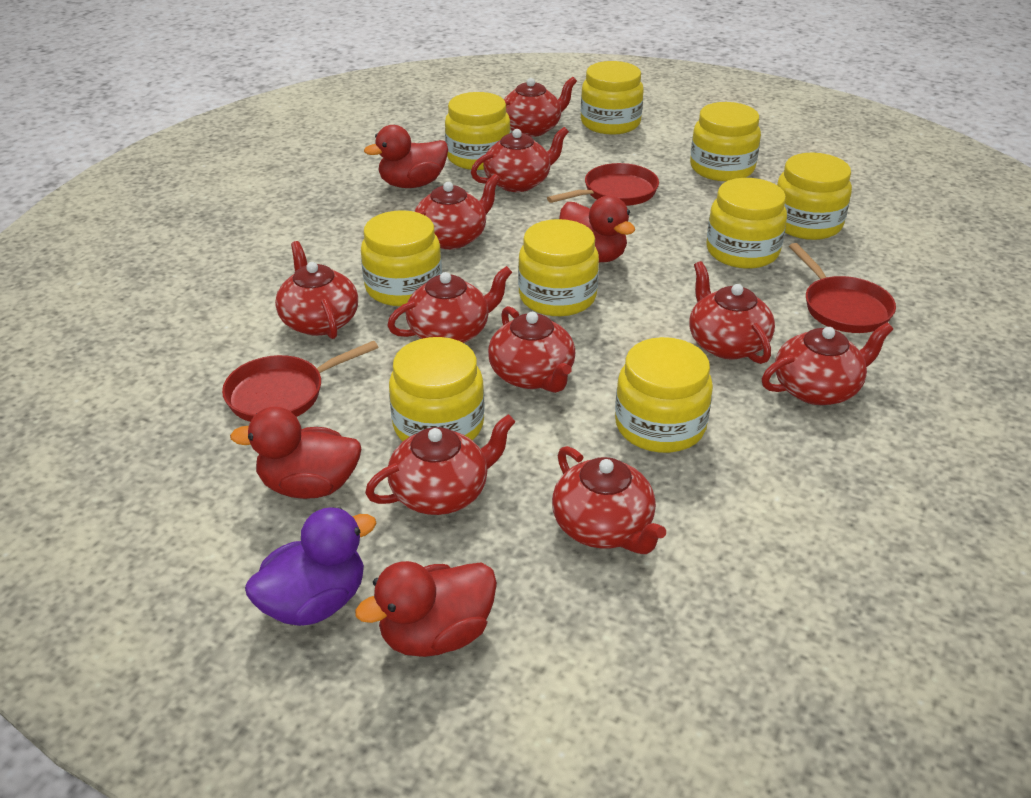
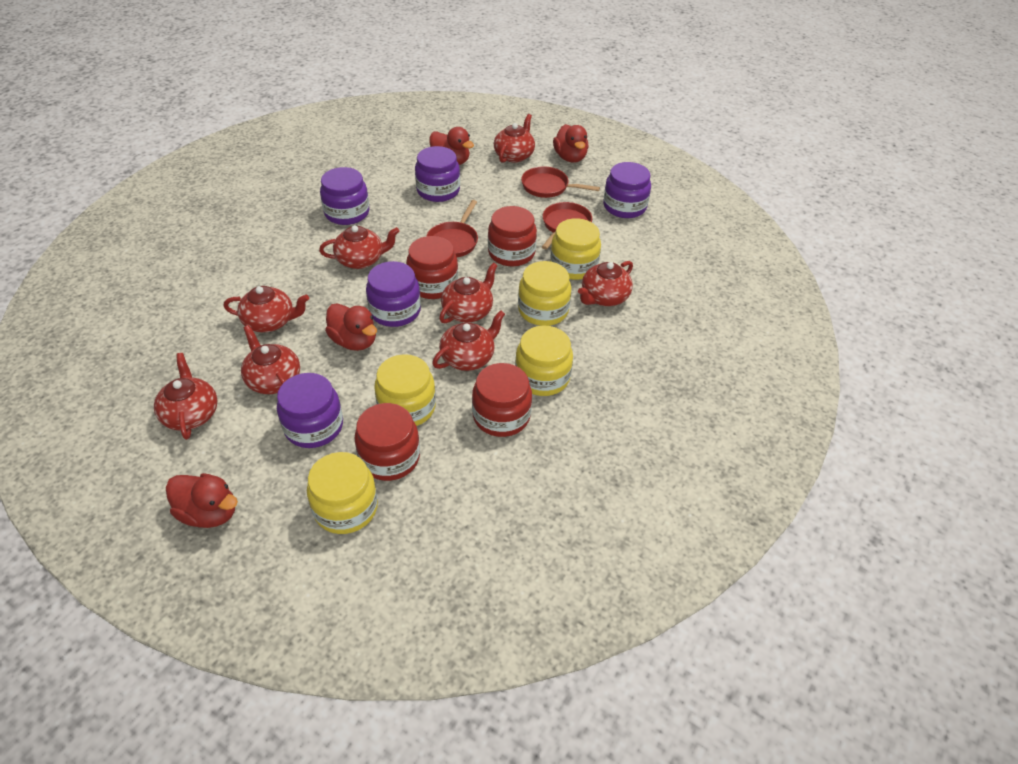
purple duck: 1 -> 0
purple jar: 0 -> 5
red jar: 0 -> 4
red teapot: 10 -> 8
yellow jar: 9 -> 5

